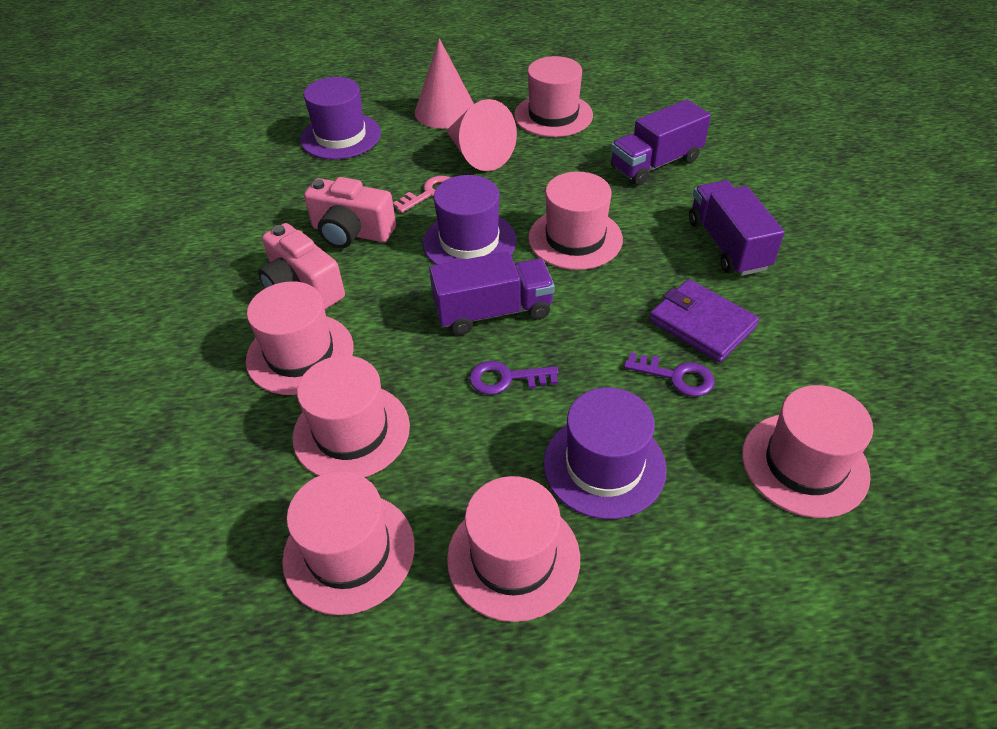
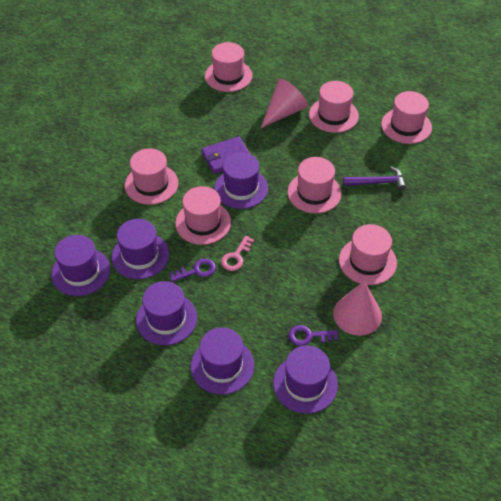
pink camera: 2 -> 0
purple hammer: 0 -> 1
purple hat: 3 -> 6
purple truck: 3 -> 0

